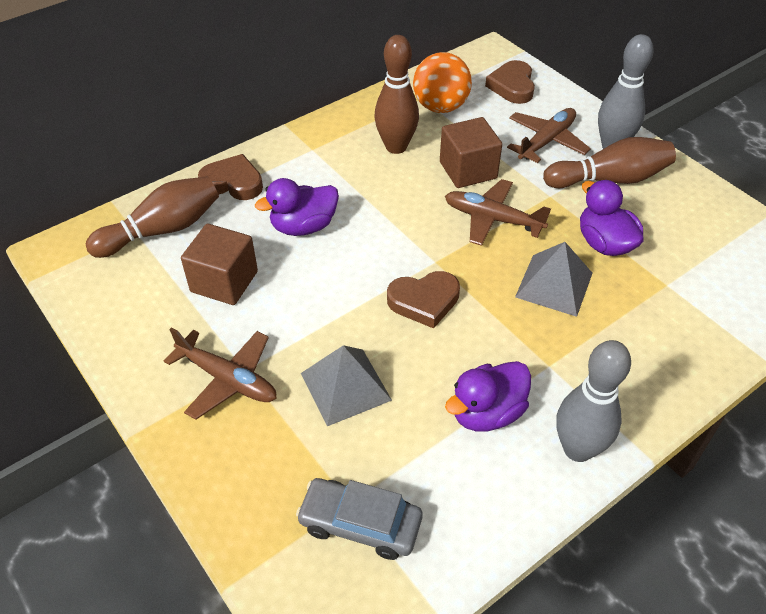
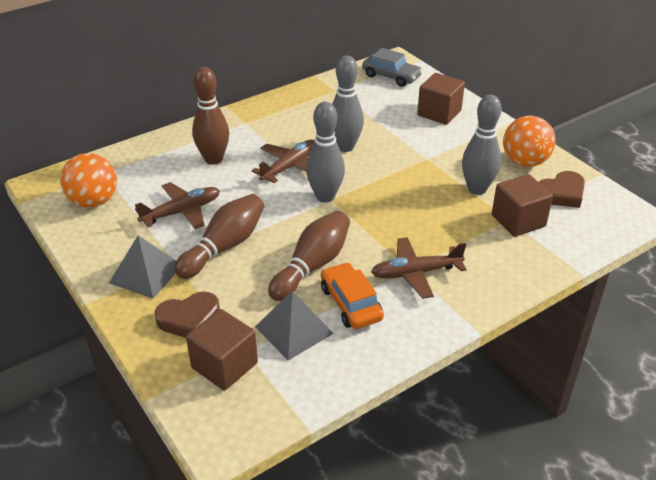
brown cube: 2 -> 3
brown heart: 3 -> 2
grey bowling pin: 2 -> 3
orange ball: 1 -> 2
orange car: 0 -> 1
purple duck: 3 -> 0

